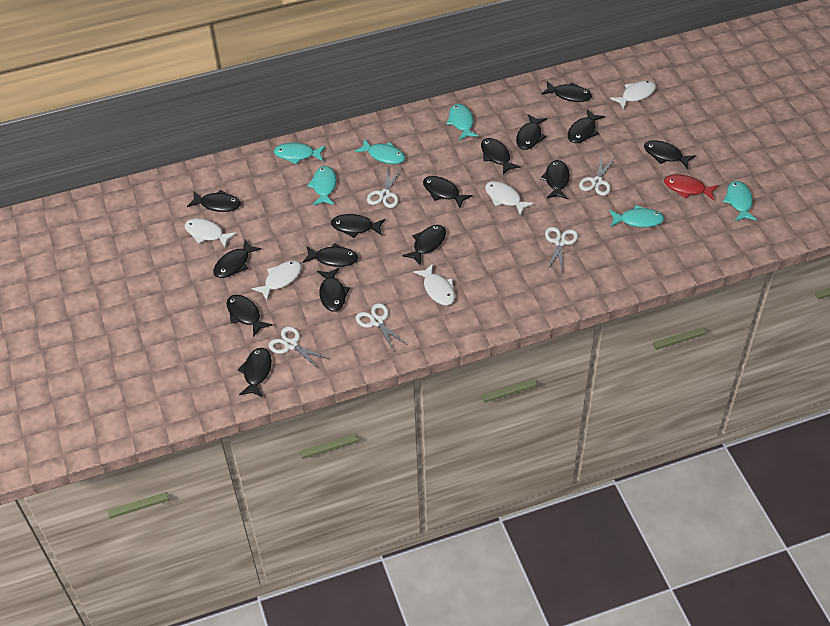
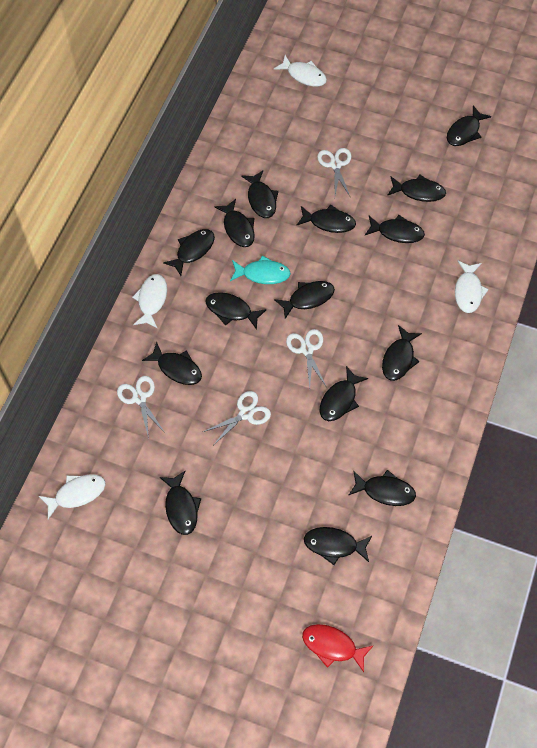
turquoise fish: 6 -> 1
white fish: 5 -> 4
white scissors: 5 -> 4

